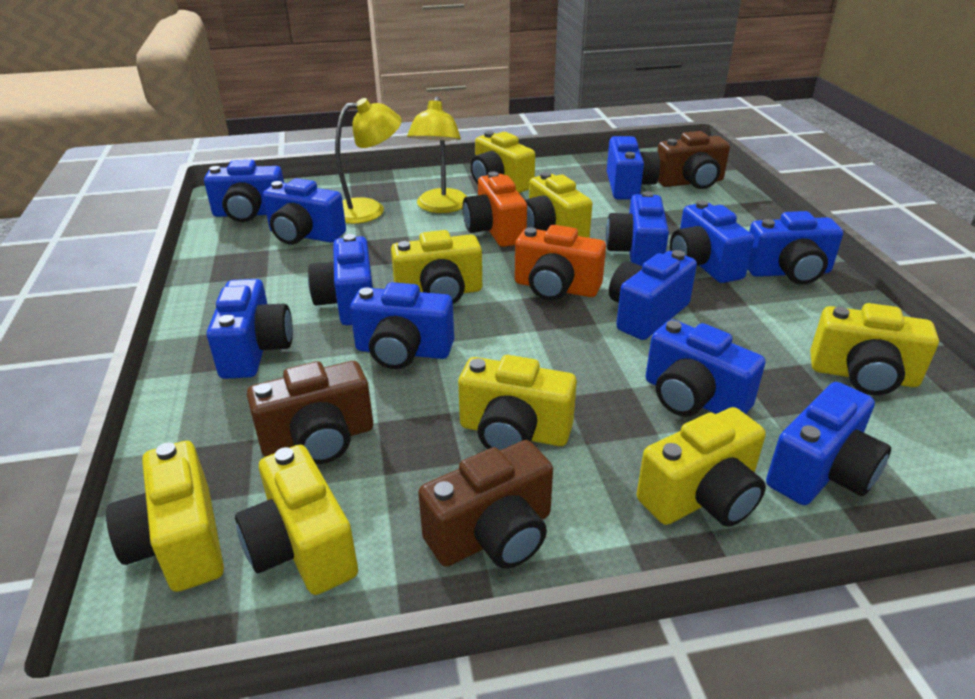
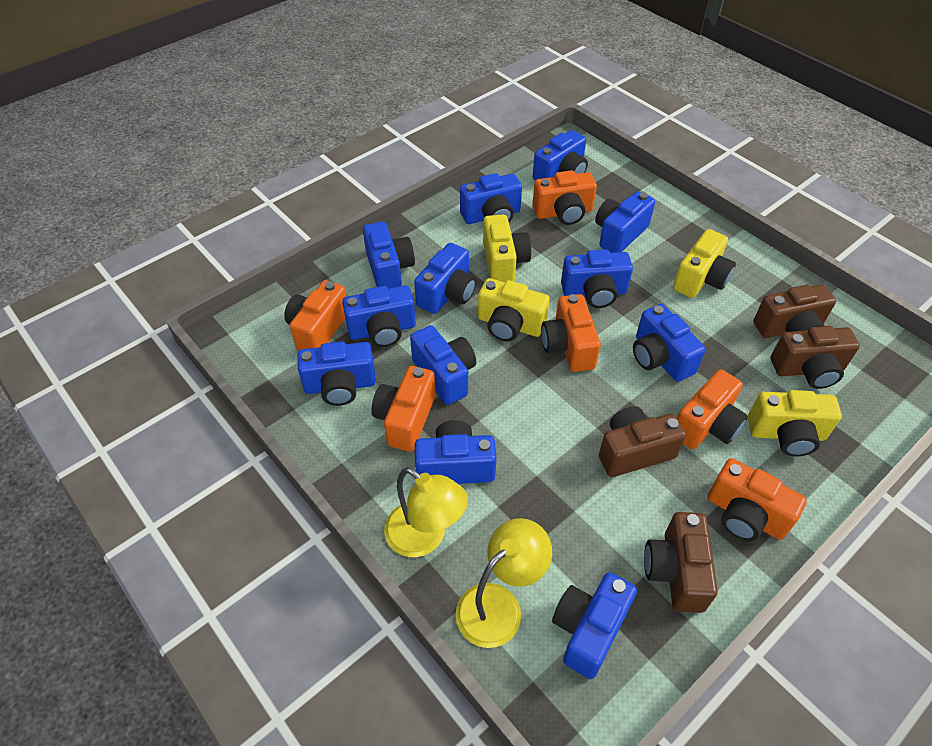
brown camera: 3 -> 4
orange camera: 2 -> 6
yellow camera: 8 -> 4

